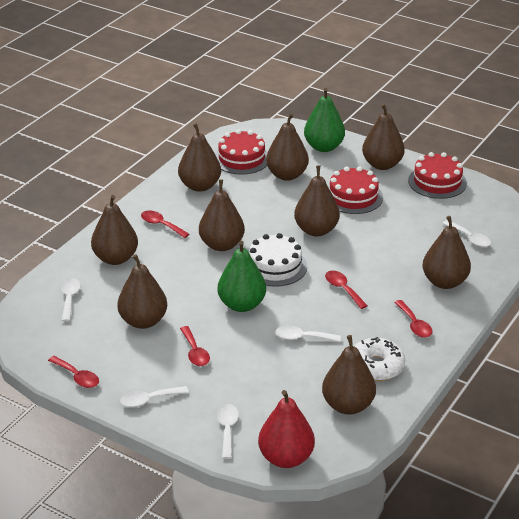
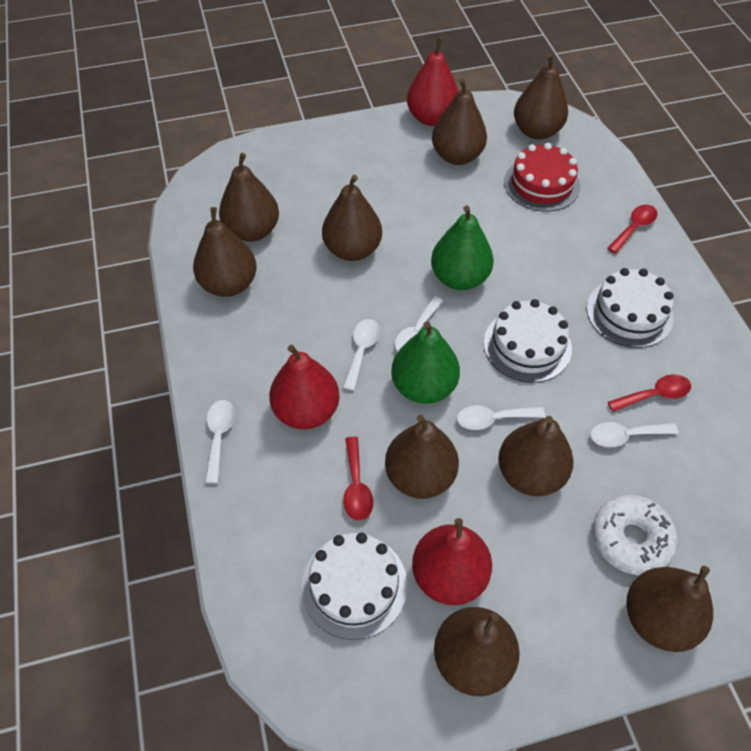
red cake: 3 -> 1
red pear: 1 -> 3
red spoon: 5 -> 3
white cake: 1 -> 3

